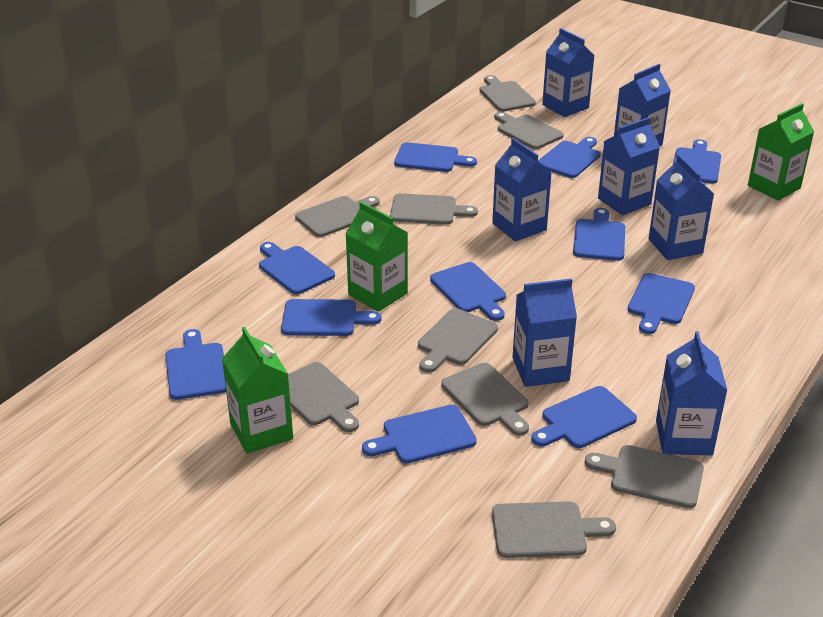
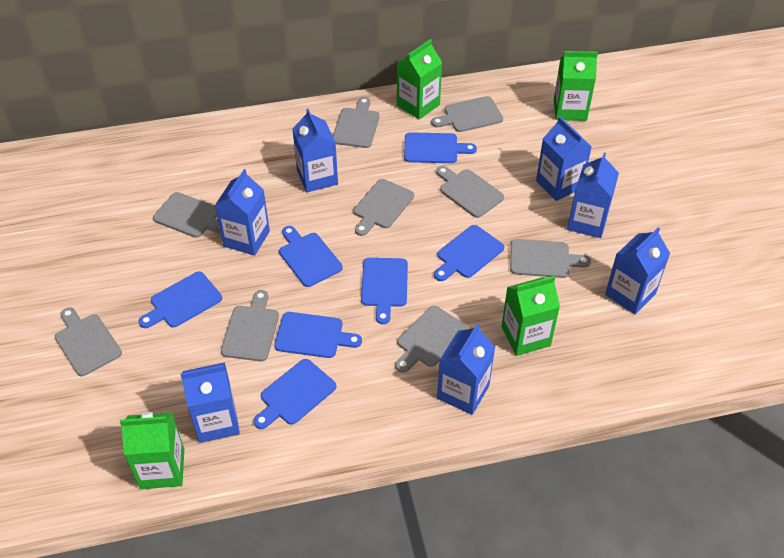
blue cutting board: 11 -> 7
green carton: 3 -> 4

